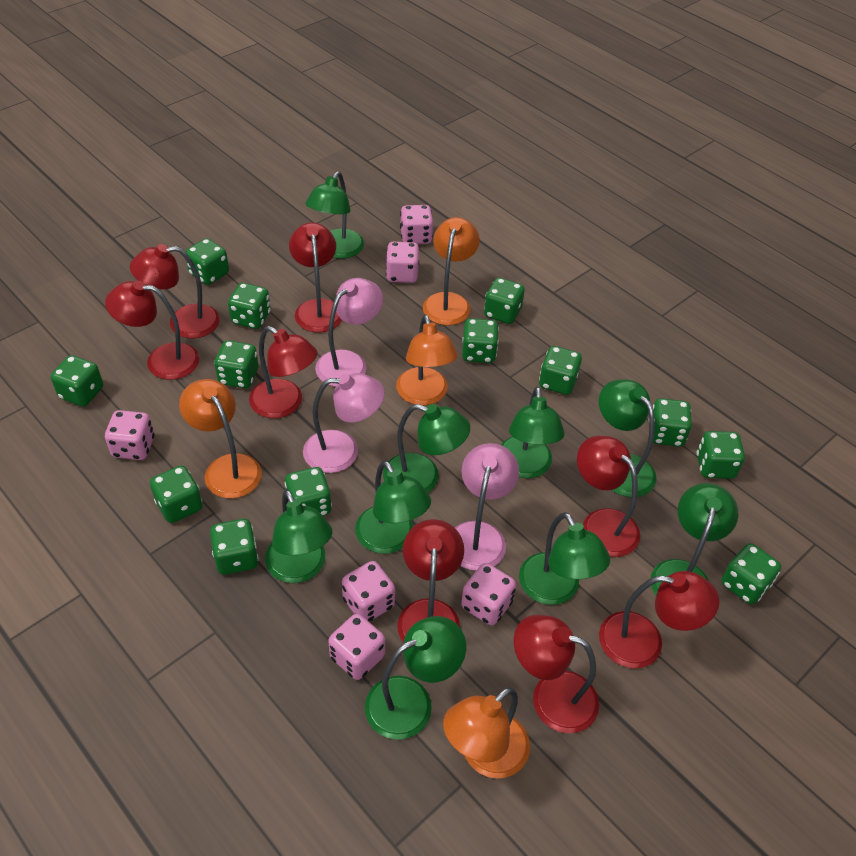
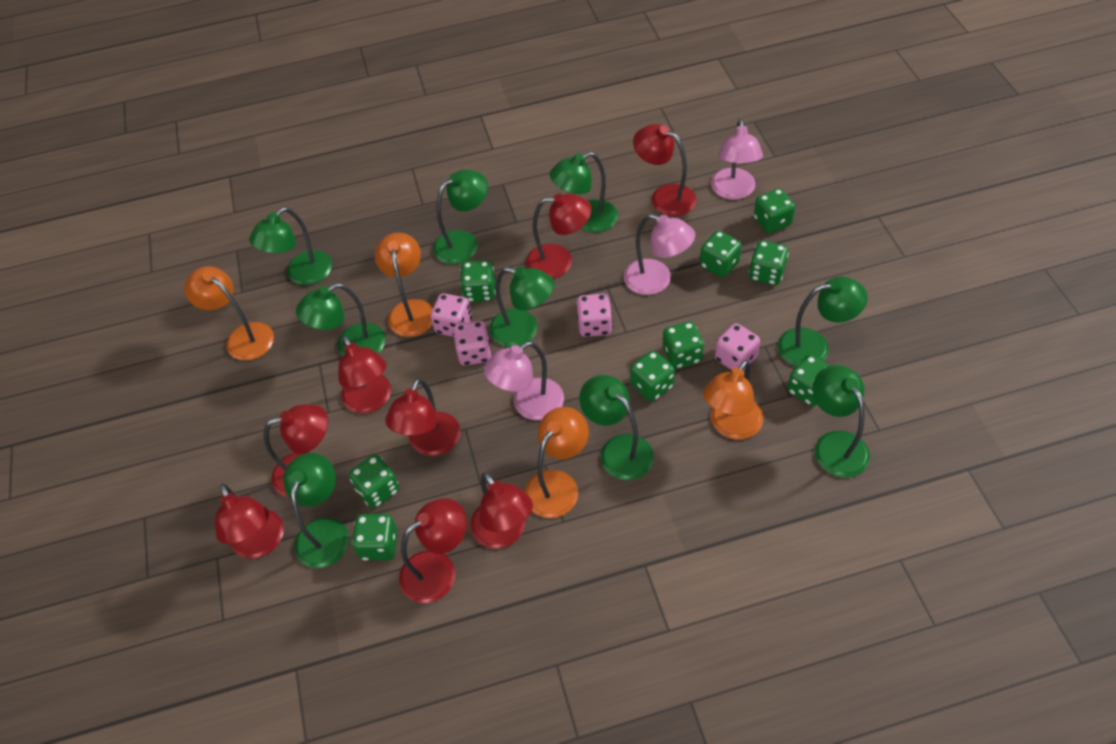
green dice: 13 -> 9
pink dice: 6 -> 4

